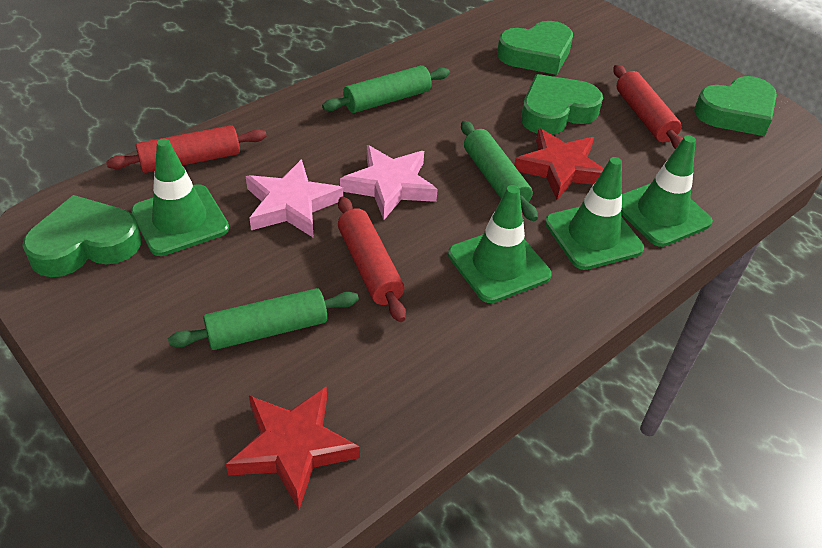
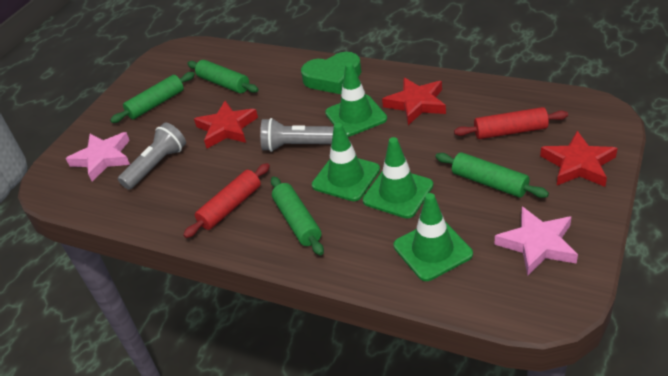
green heart: 4 -> 1
green rolling pin: 3 -> 4
grey flashlight: 0 -> 2
red rolling pin: 3 -> 2
red star: 2 -> 3

